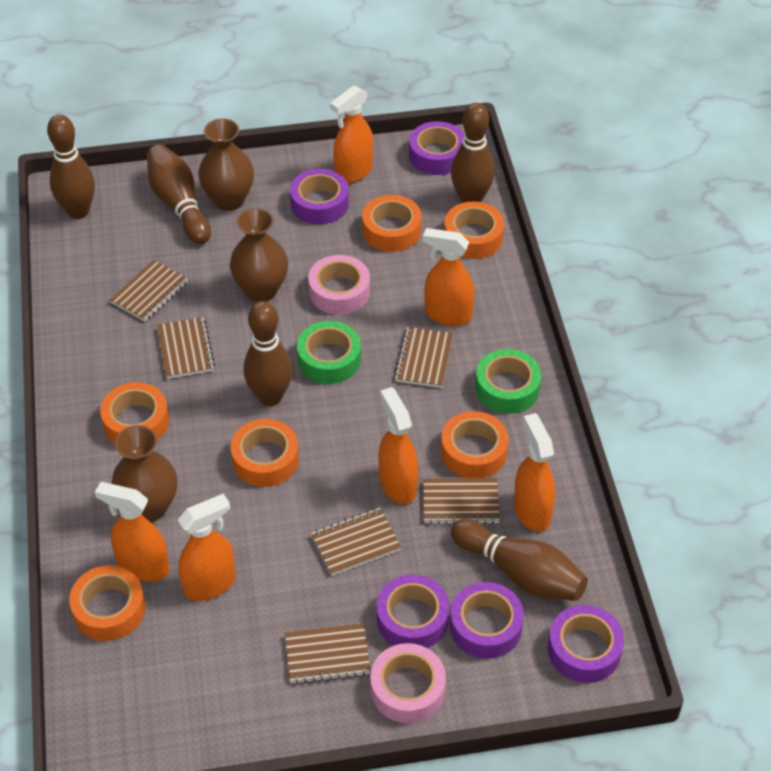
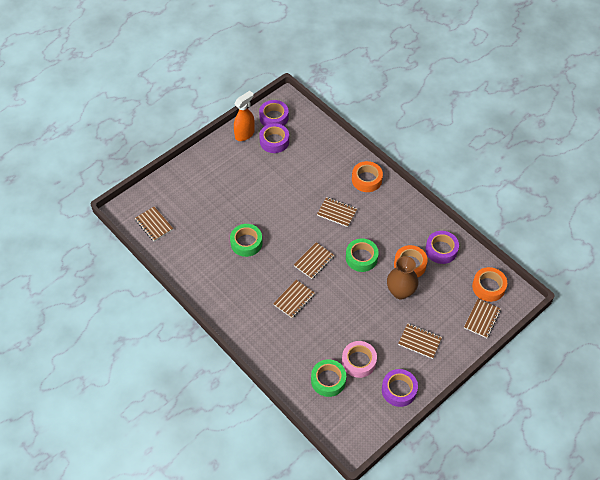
brown bowling pin: 5 -> 0
brown vase: 3 -> 1
green tape: 2 -> 3
orange spray bottle: 6 -> 1
orange tape: 6 -> 3
pink tape: 2 -> 1
purple tape: 5 -> 4

